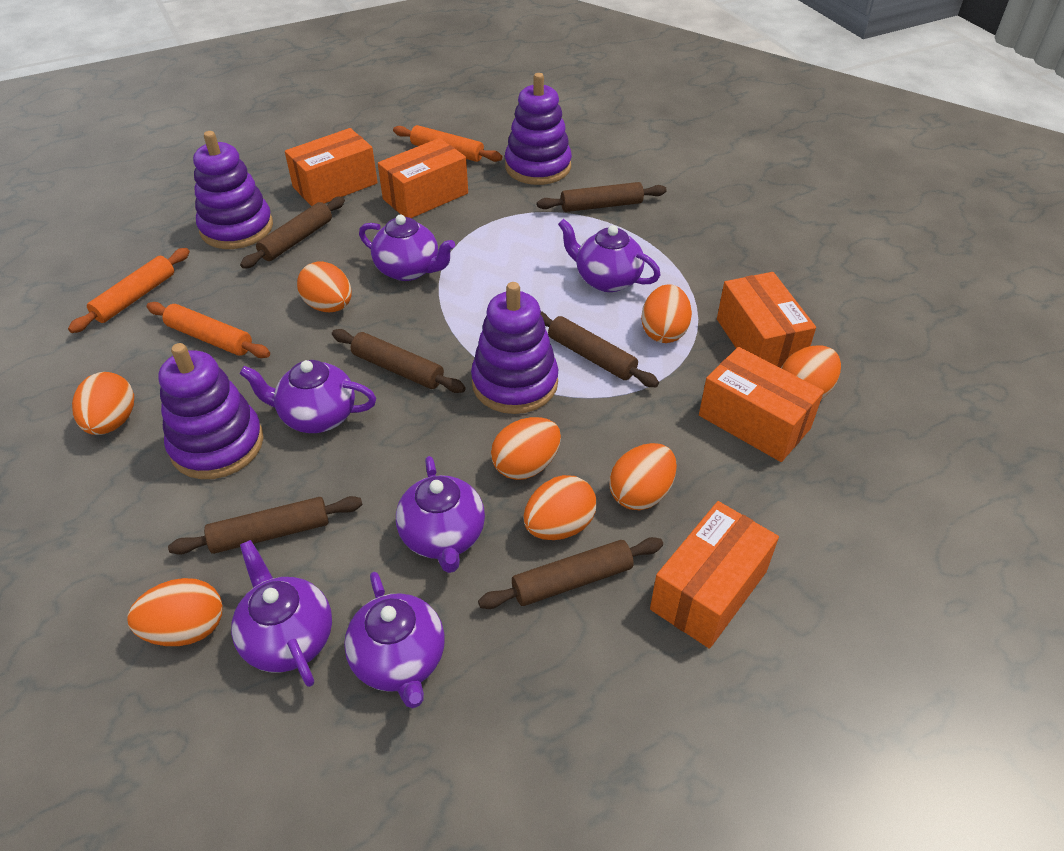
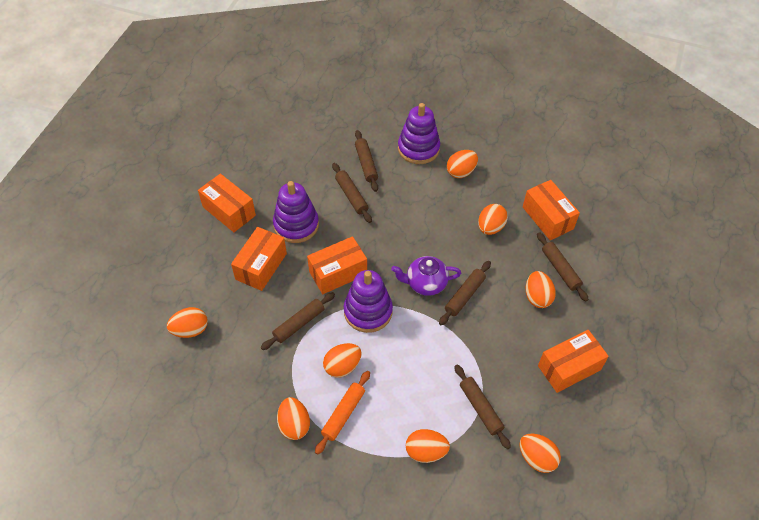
orange rolling pin: 3 -> 1
purple stacking toy: 4 -> 3
purple teapot: 6 -> 1

